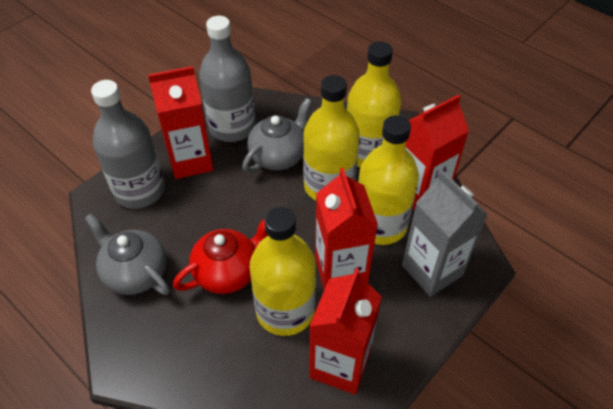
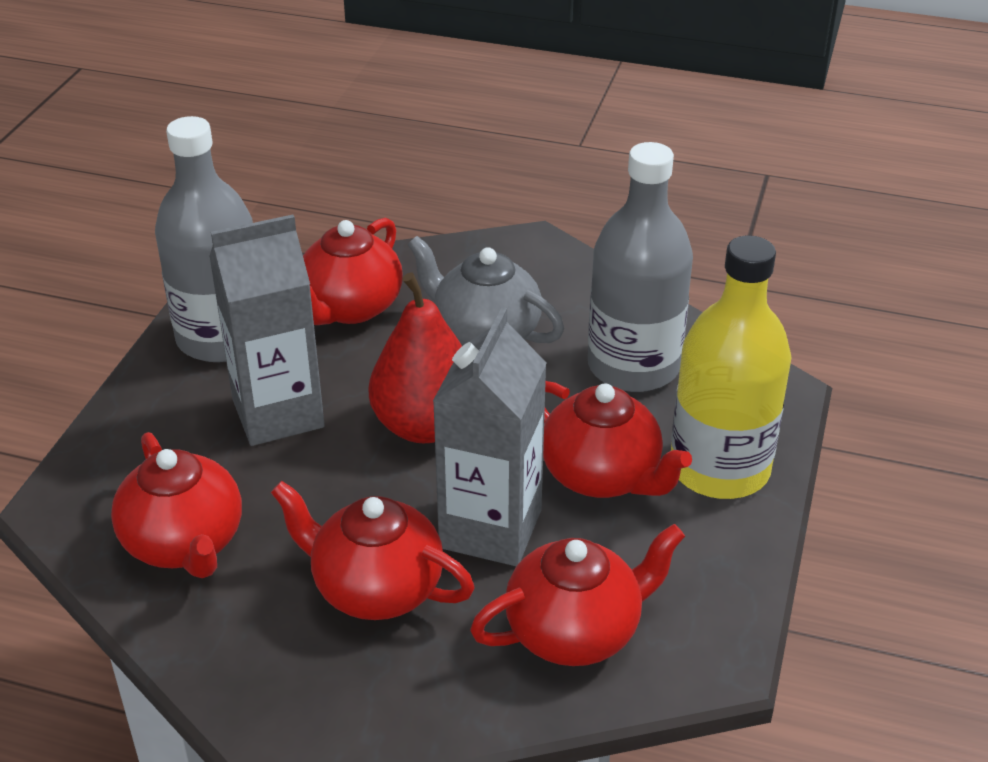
grey carton: 1 -> 2
grey teapot: 2 -> 1
red carton: 4 -> 0
red pear: 0 -> 1
red teapot: 1 -> 5
yellow bottle: 4 -> 1

